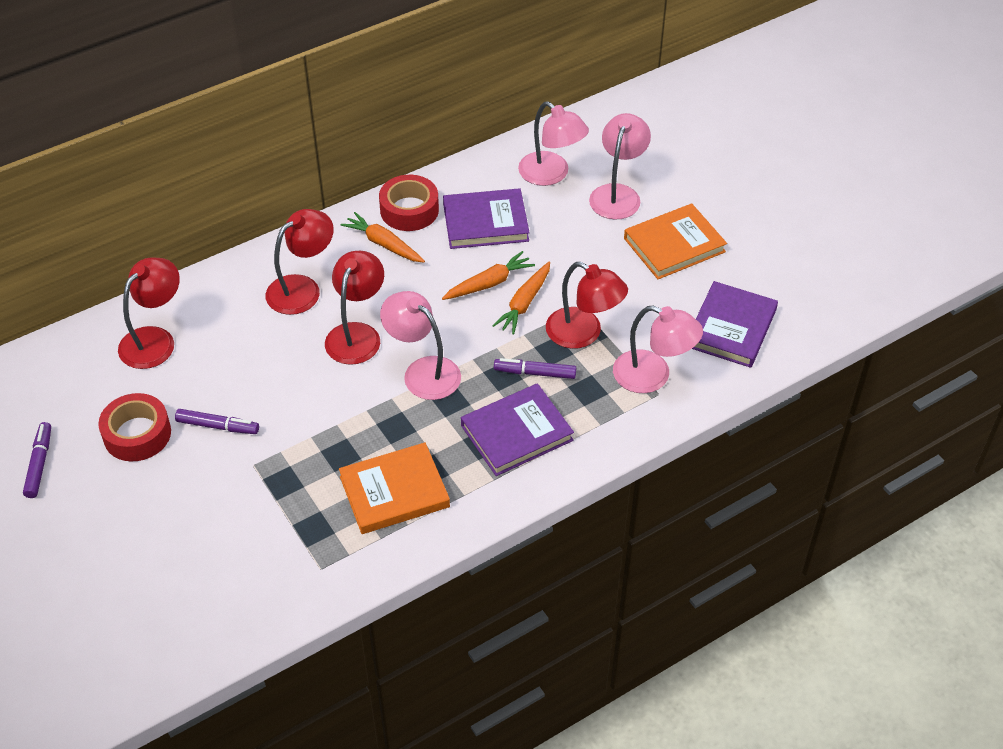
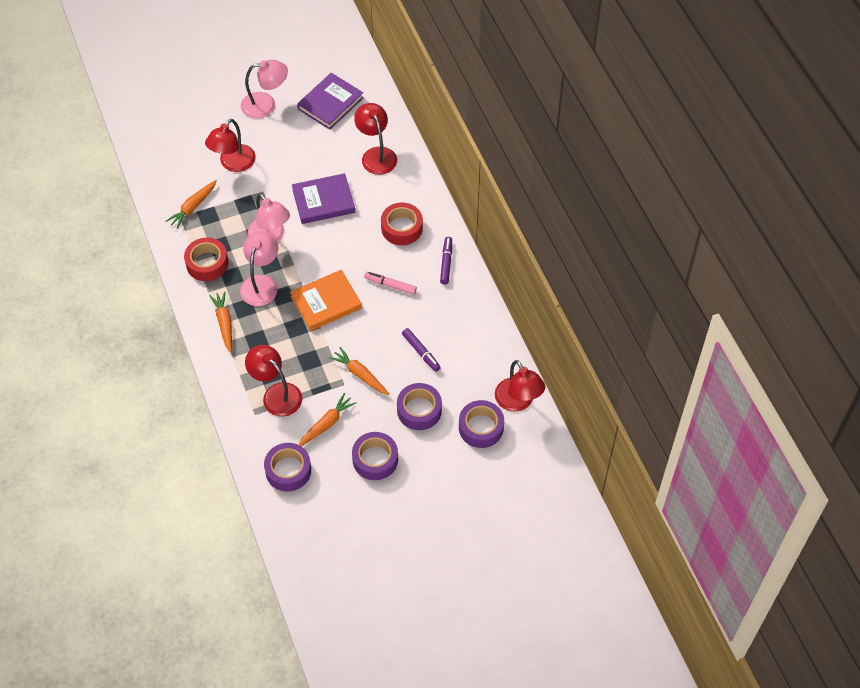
orange book: 2 -> 1
orange carrot: 3 -> 4
pink lamp: 4 -> 3
pink marker: 0 -> 1
purple book: 3 -> 2
purple marker: 3 -> 2
purple tape: 0 -> 4

